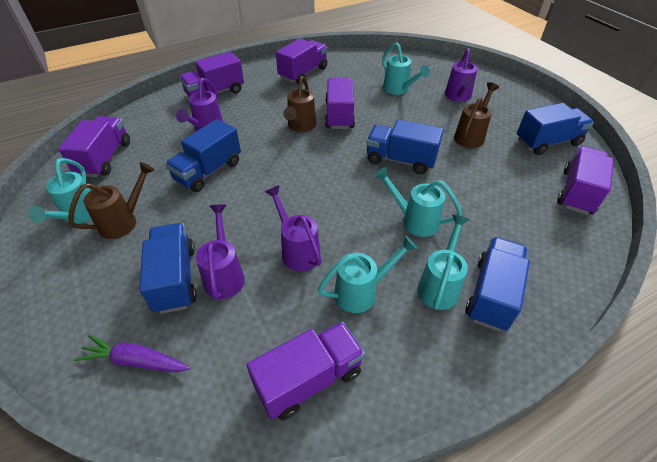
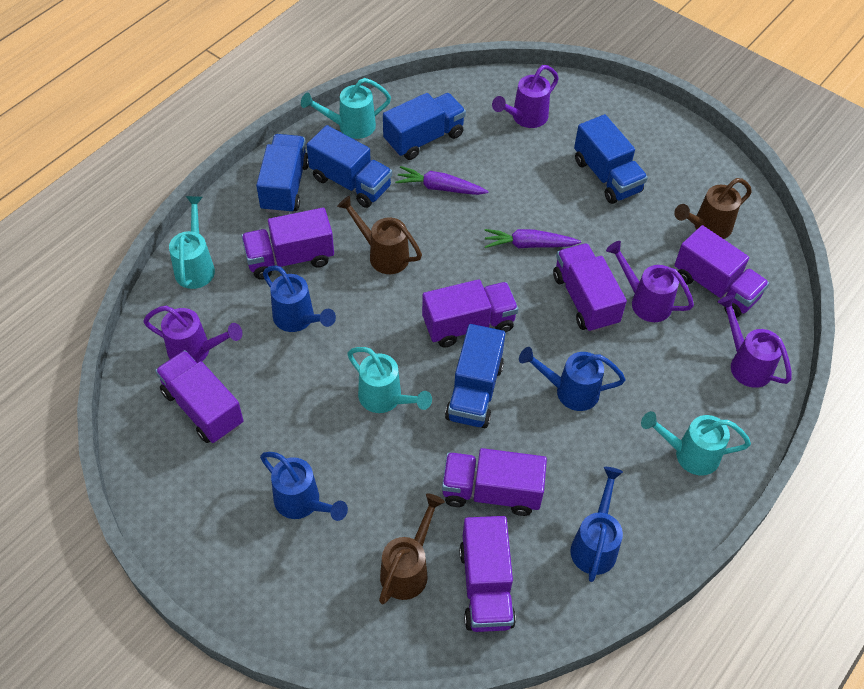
blue watering can: 0 -> 4
purple carrot: 1 -> 2
purple truck: 6 -> 7
turquoise watering can: 5 -> 4

